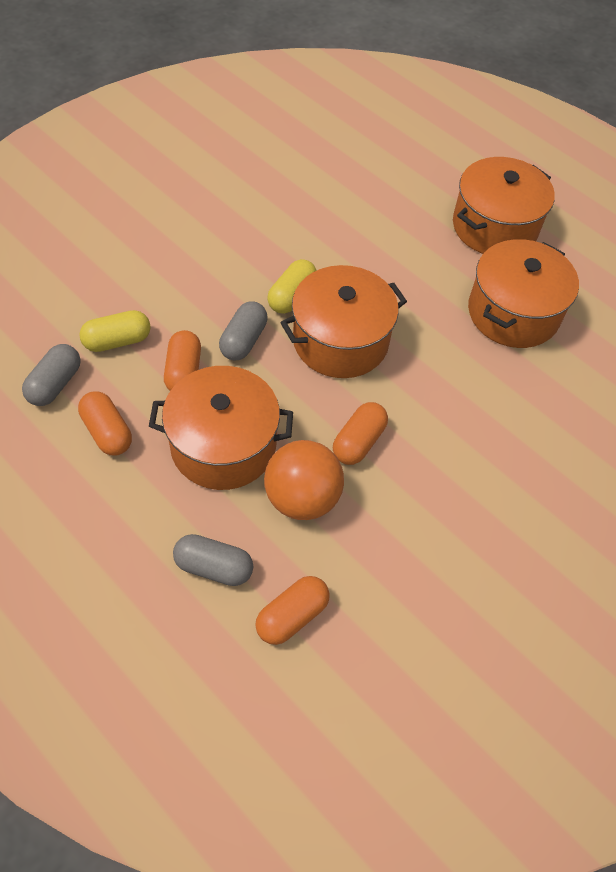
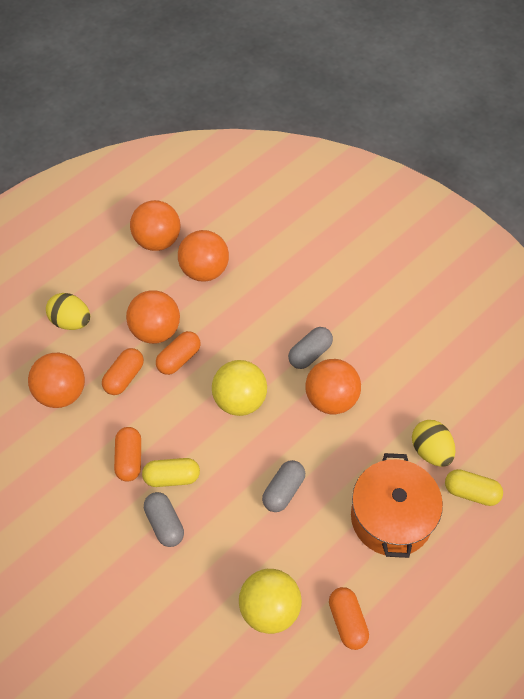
orange ball: 1 -> 5
orange pot: 4 -> 1
yellow ball: 0 -> 2
yellow egg: 0 -> 2

